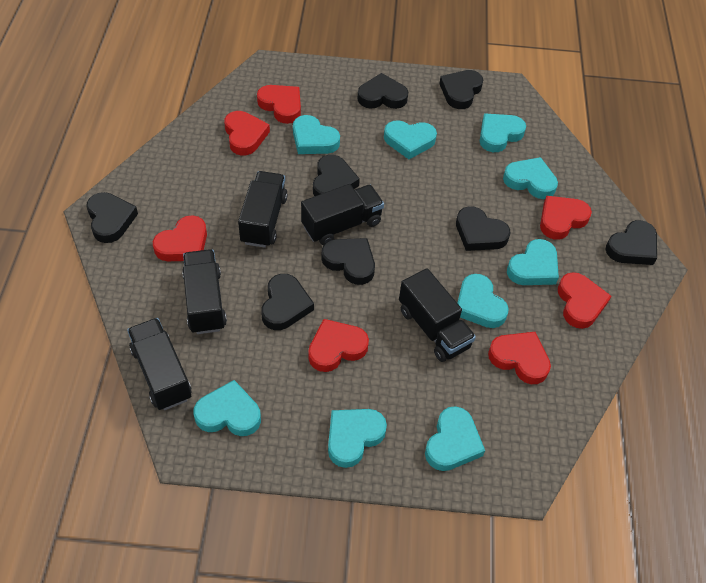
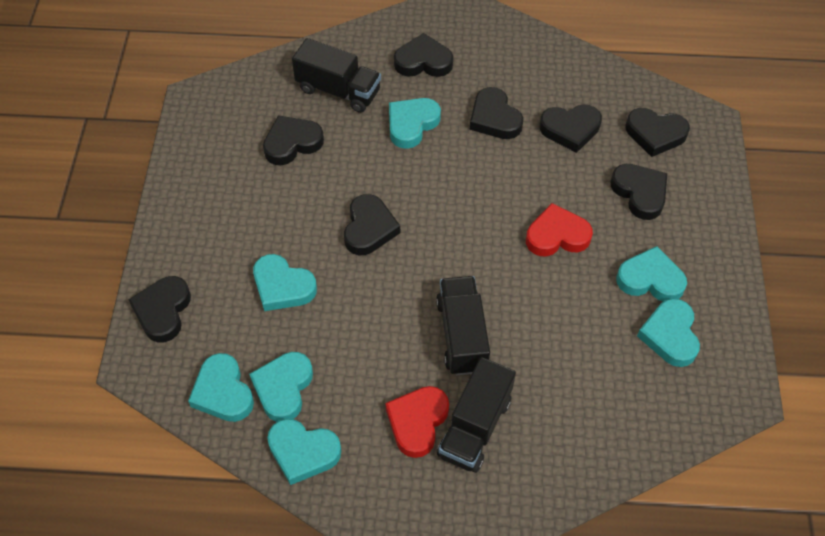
black truck: 5 -> 3
red heart: 7 -> 2
turquoise heart: 9 -> 7

